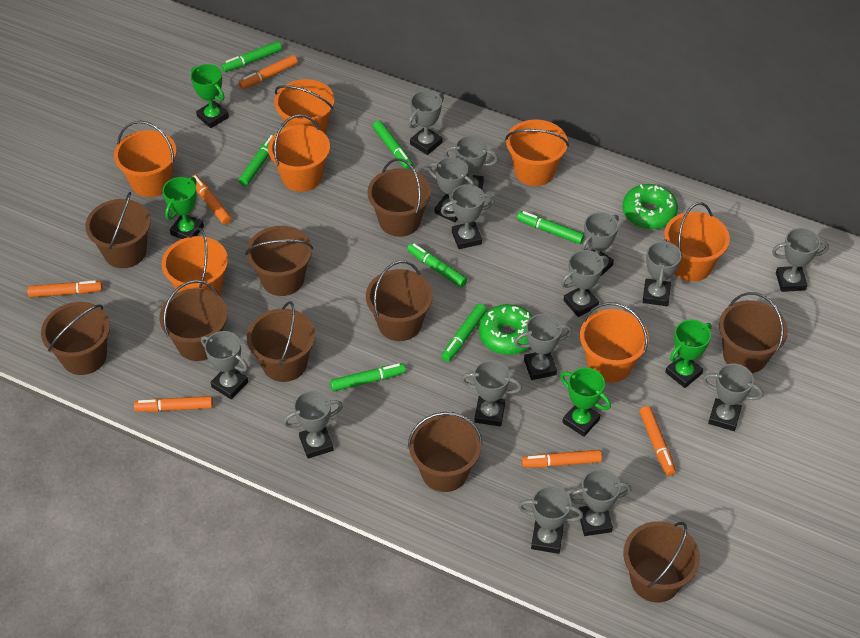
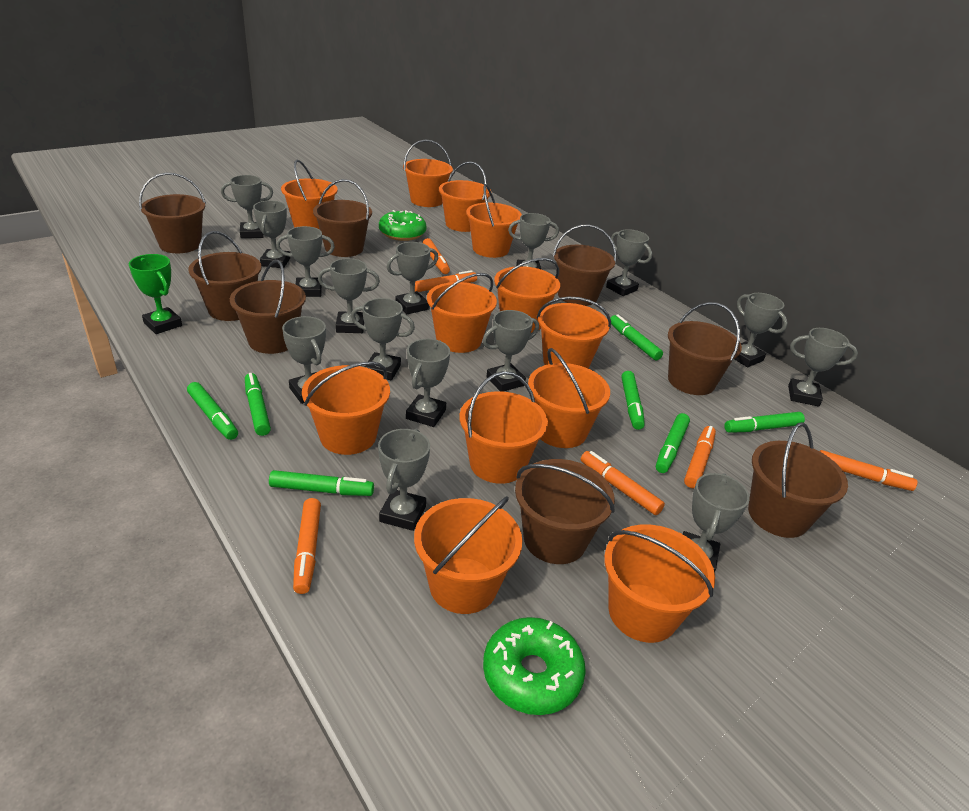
brown bucket: 10 -> 8
green trophy: 4 -> 1
orange bucket: 7 -> 12

